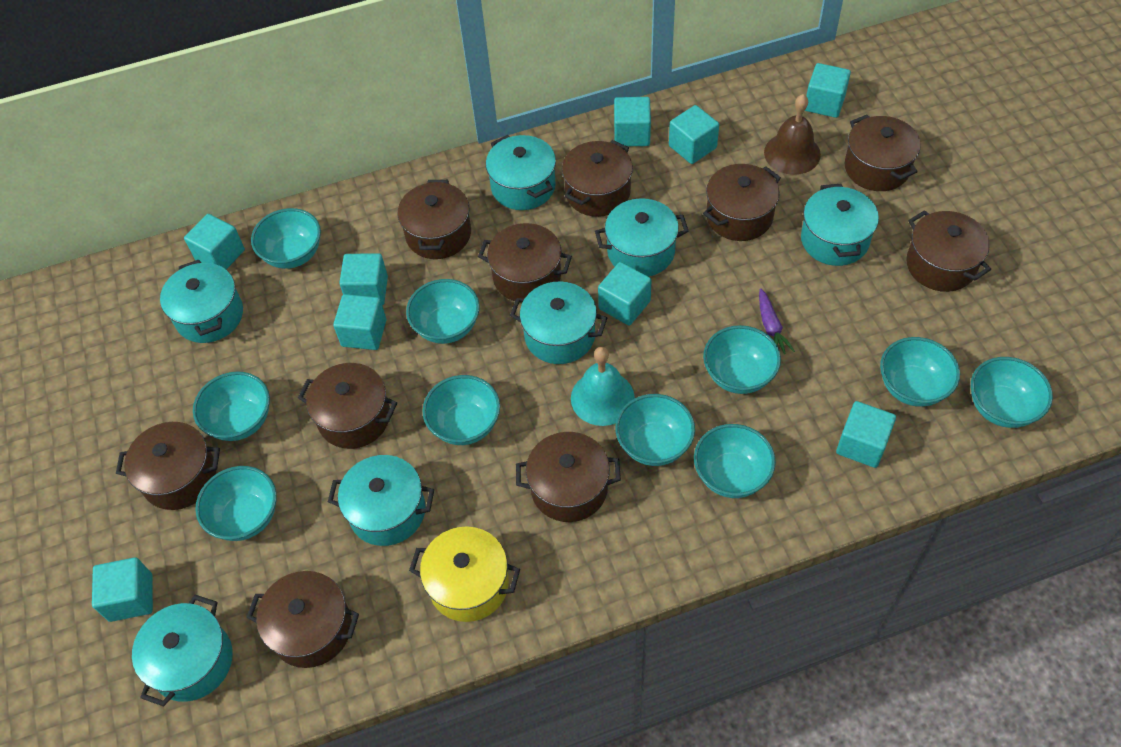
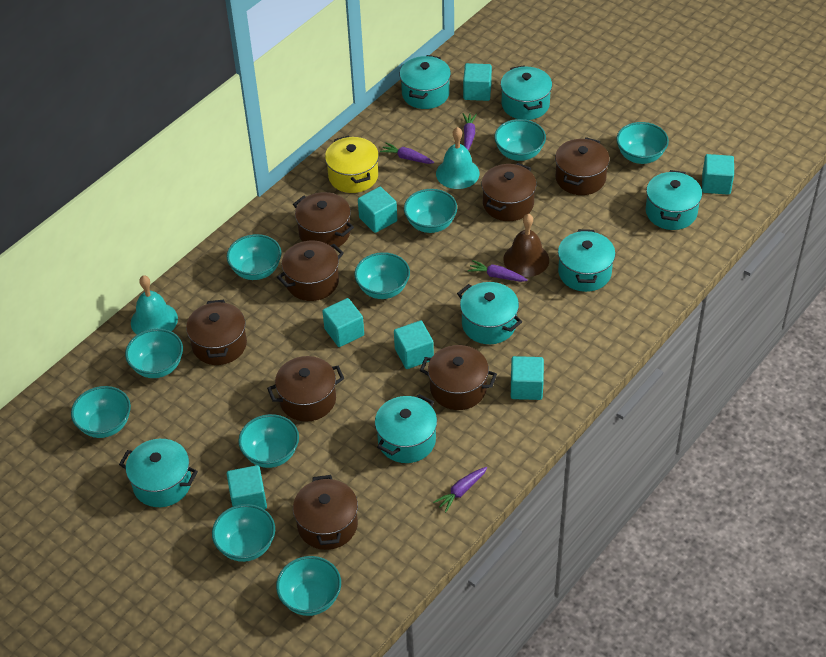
brown pot: 10 -> 8
purple carrot: 1 -> 4
turquoise bell: 1 -> 2
turquoise cube: 9 -> 7

